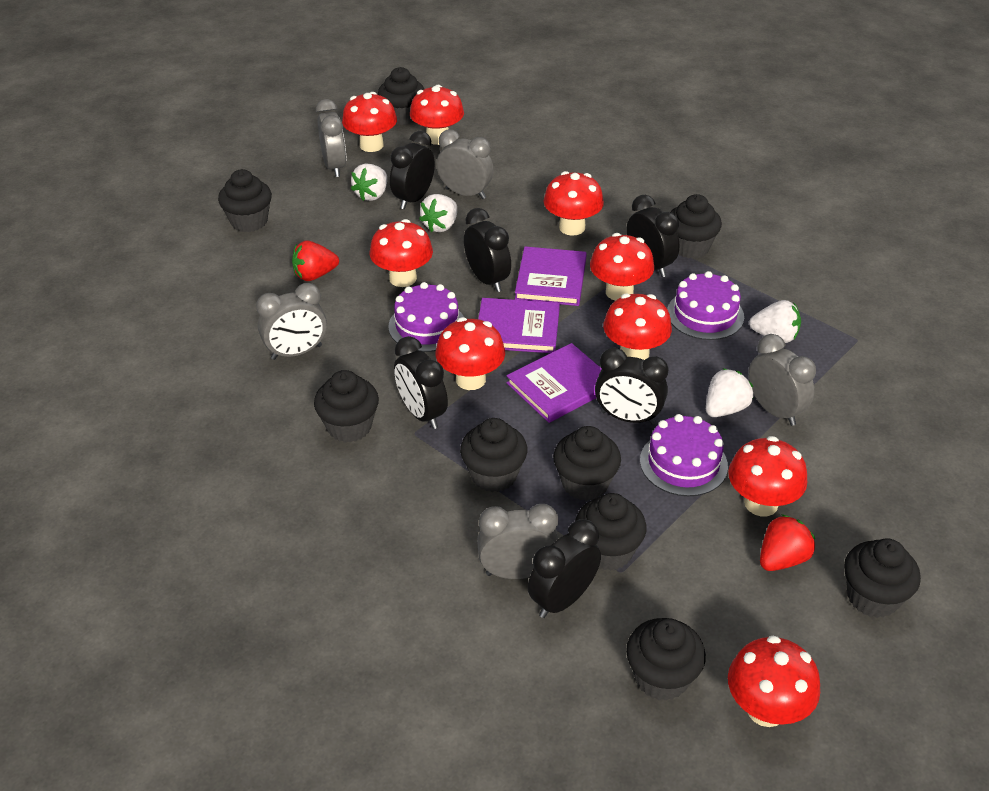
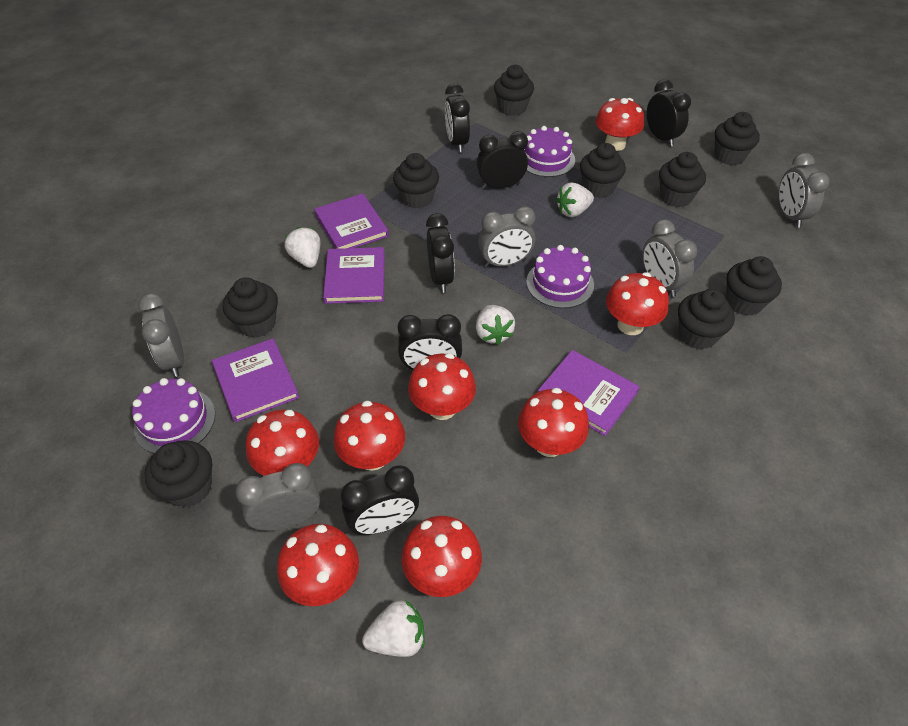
purple book: 3 -> 4
red mushroom: 9 -> 8
red strawberry: 2 -> 0

